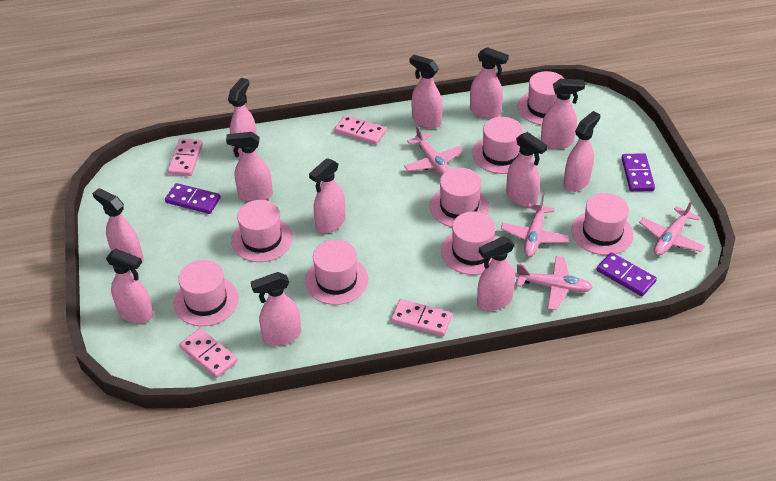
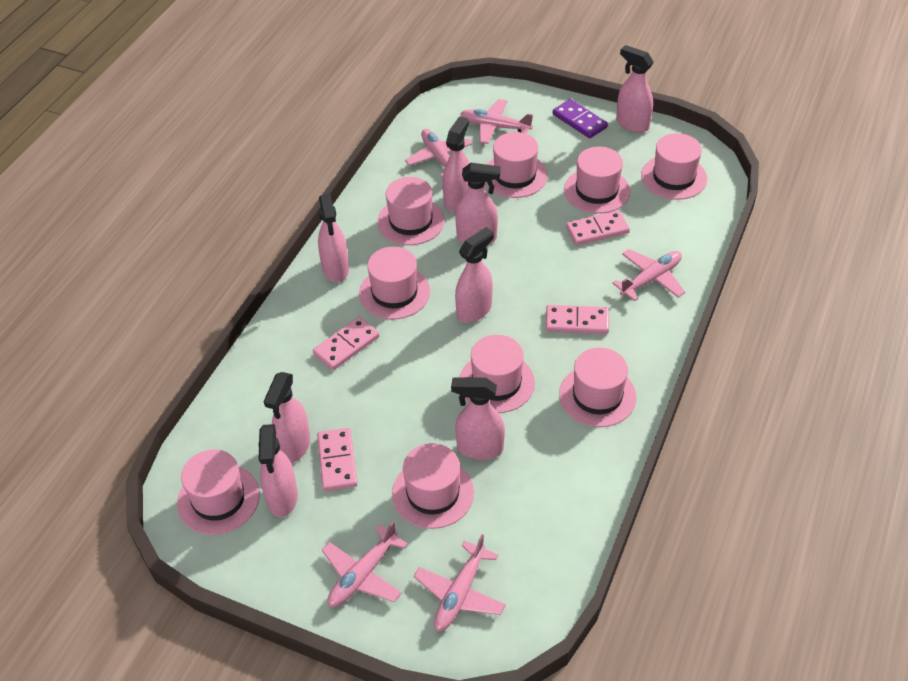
pink hat: 8 -> 9
pink plane: 4 -> 5
pink spray bottle: 12 -> 8
purple domino: 3 -> 1

